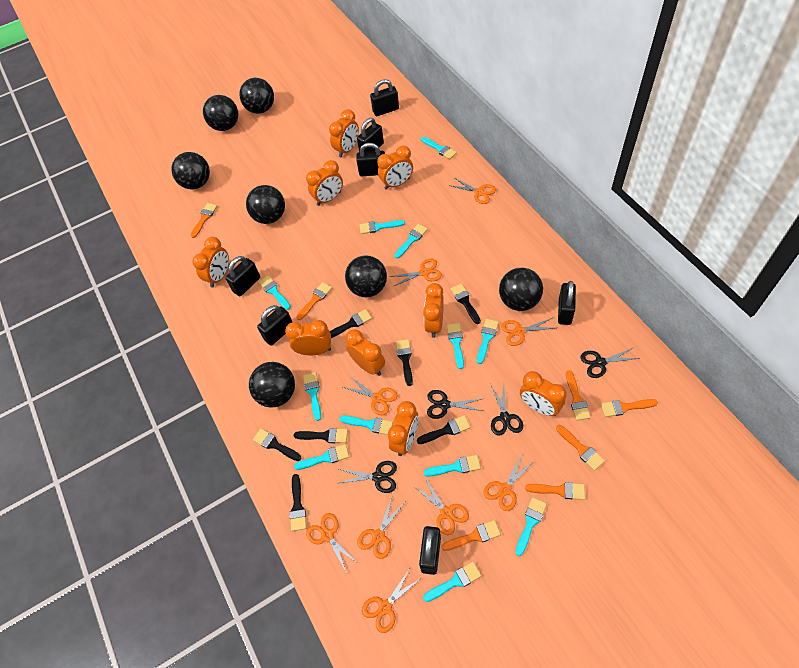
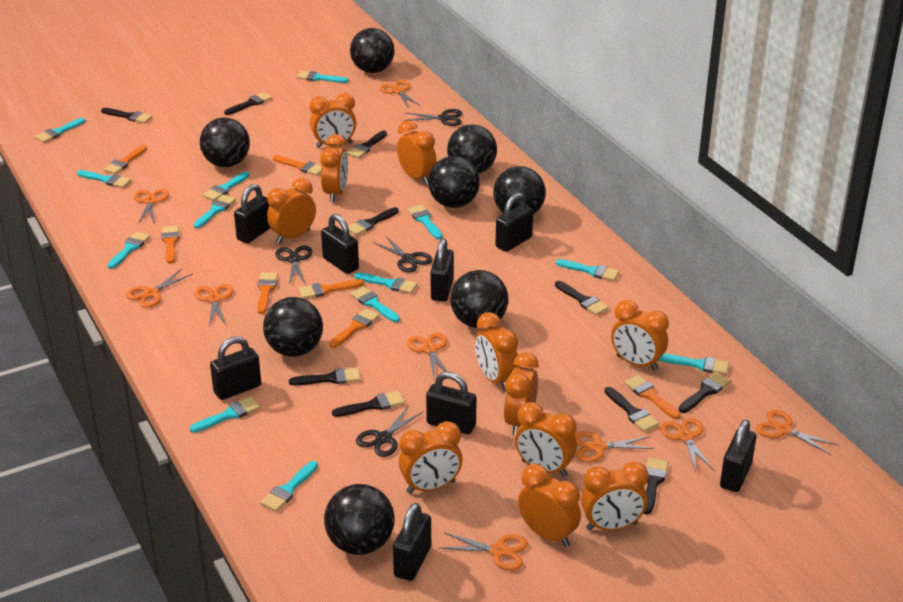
black ball: 7 -> 8
black brush: 7 -> 10
black padlock: 7 -> 8
orange clock: 9 -> 11
turquoise brush: 12 -> 13

